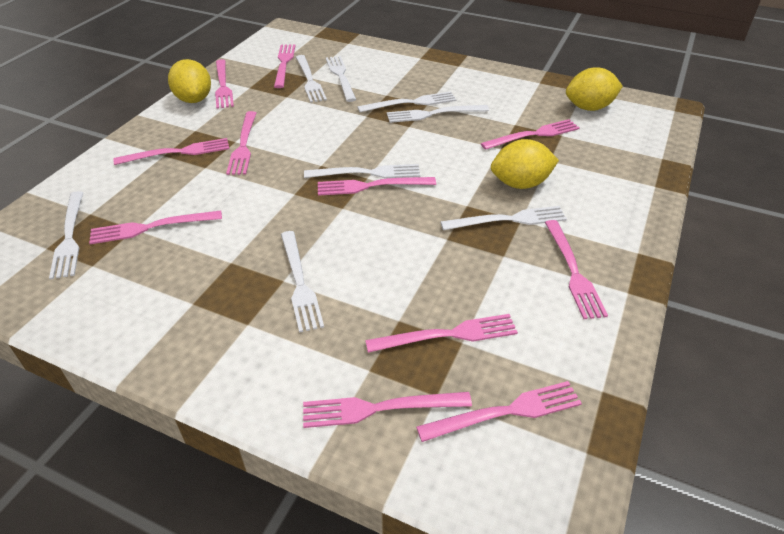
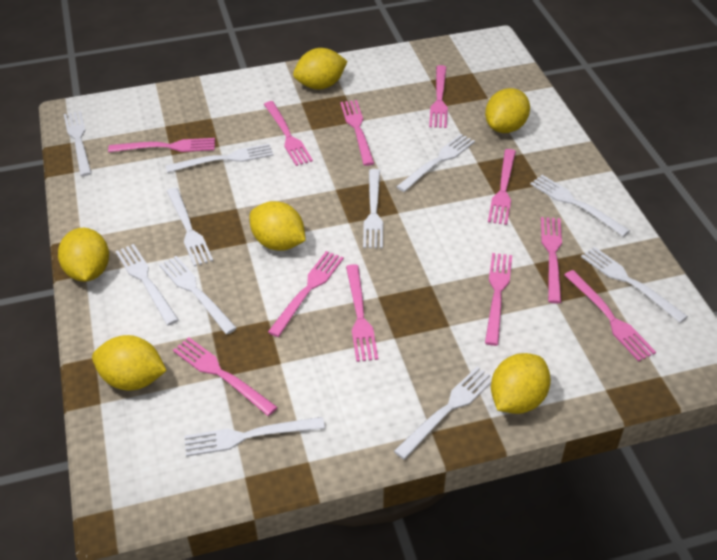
white fork: 8 -> 11
yellow lemon: 3 -> 6

